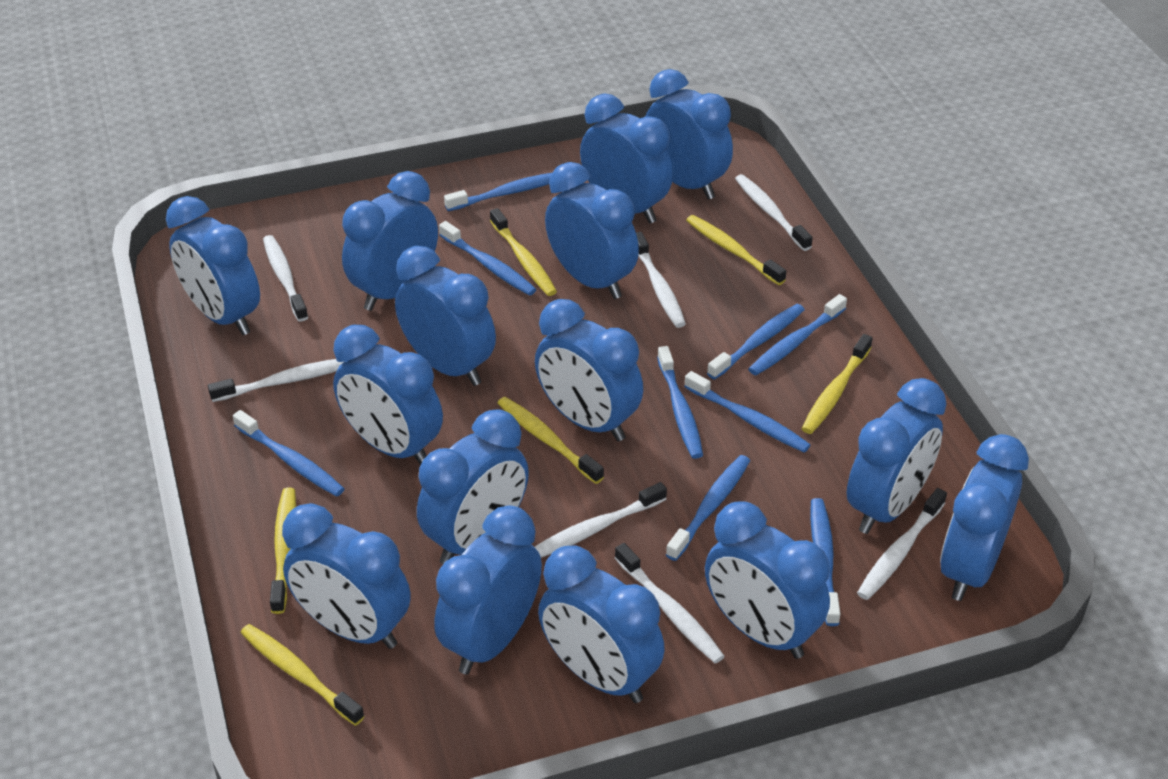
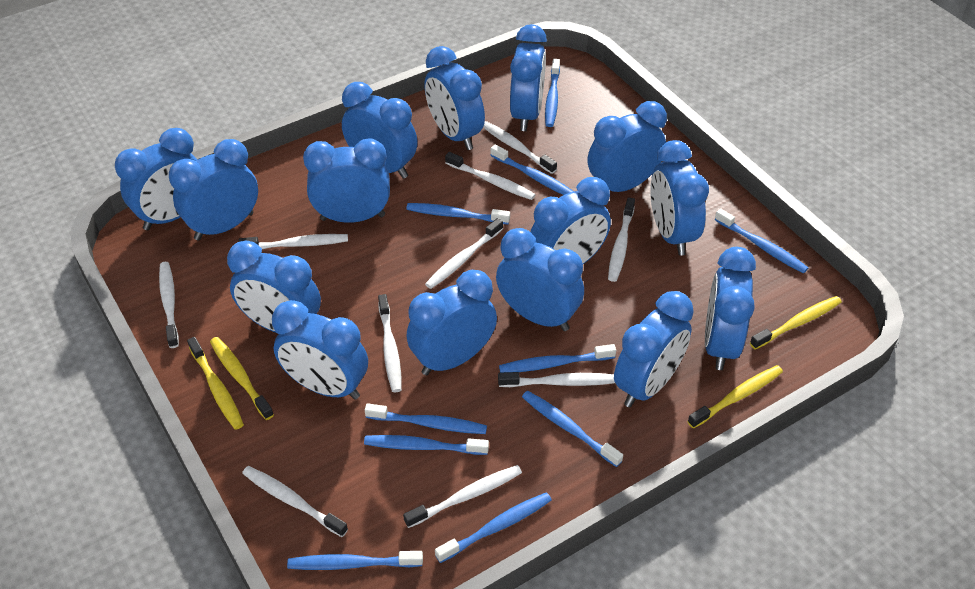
blue toothbrush: 9 -> 10
white toothbrush: 7 -> 10
yellow toothbrush: 6 -> 4

